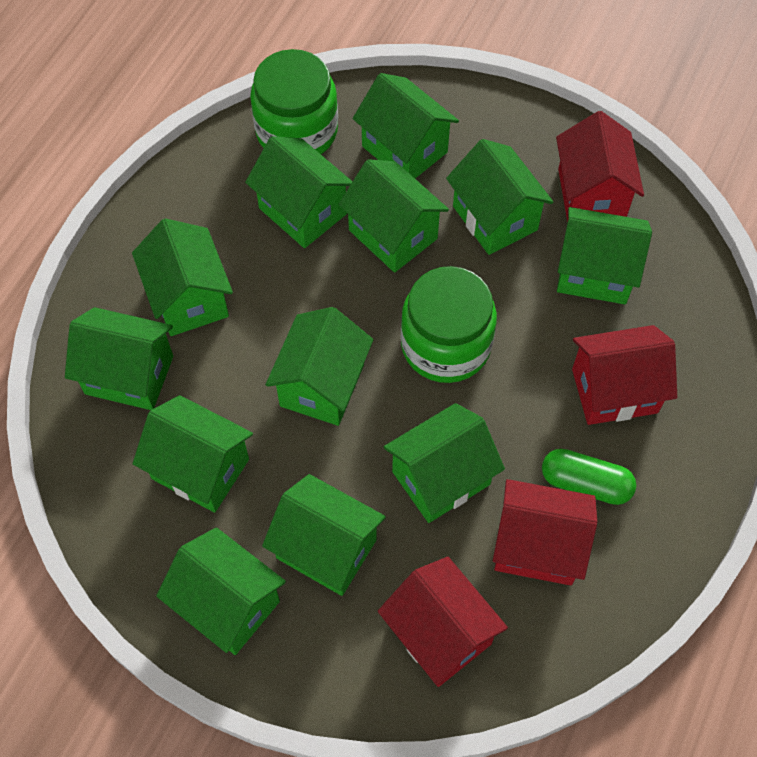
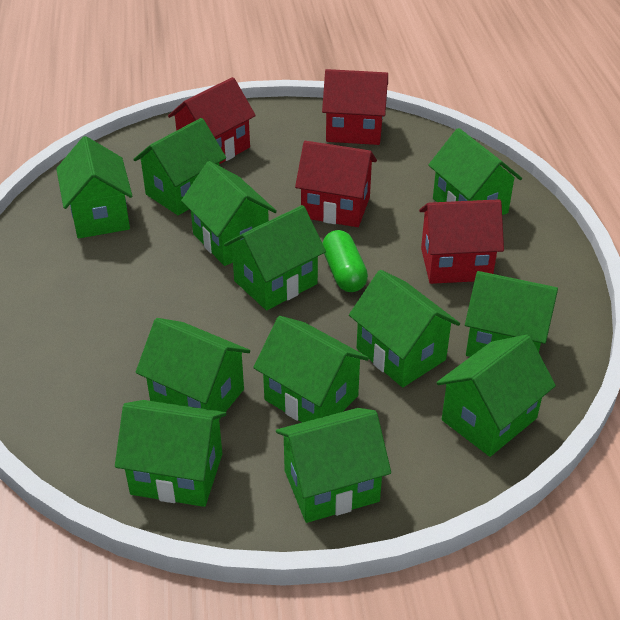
green jar: 2 -> 0

